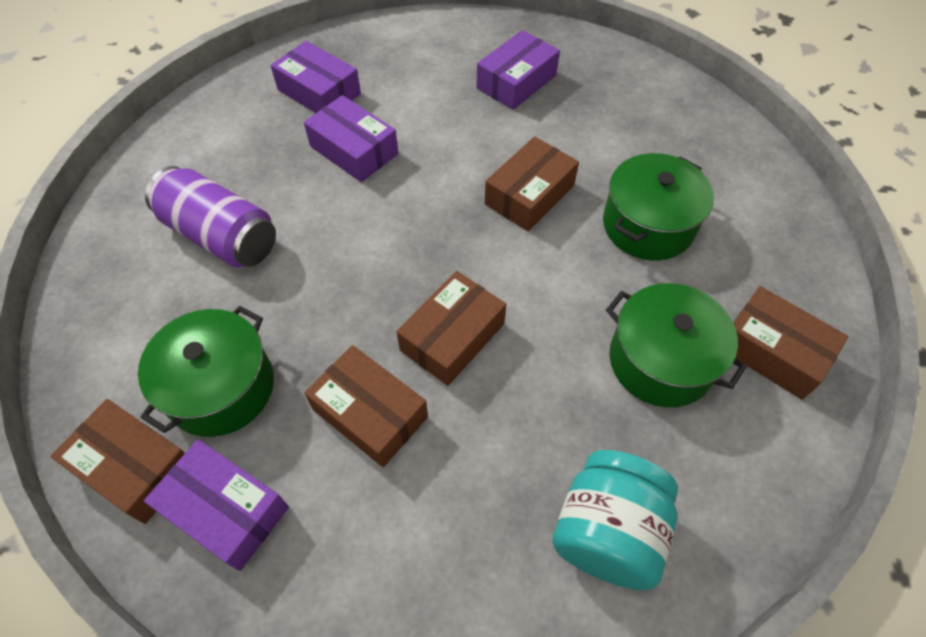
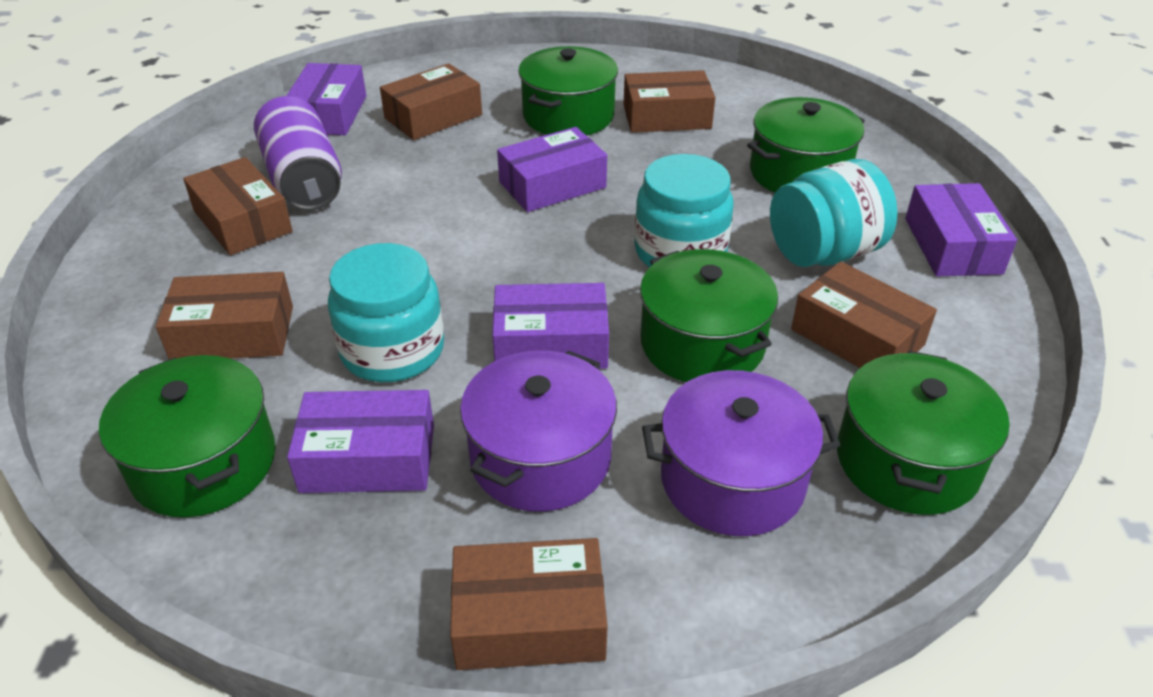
brown box: 5 -> 6
green pot: 3 -> 5
purple box: 4 -> 5
purple pot: 0 -> 2
turquoise jar: 1 -> 3

